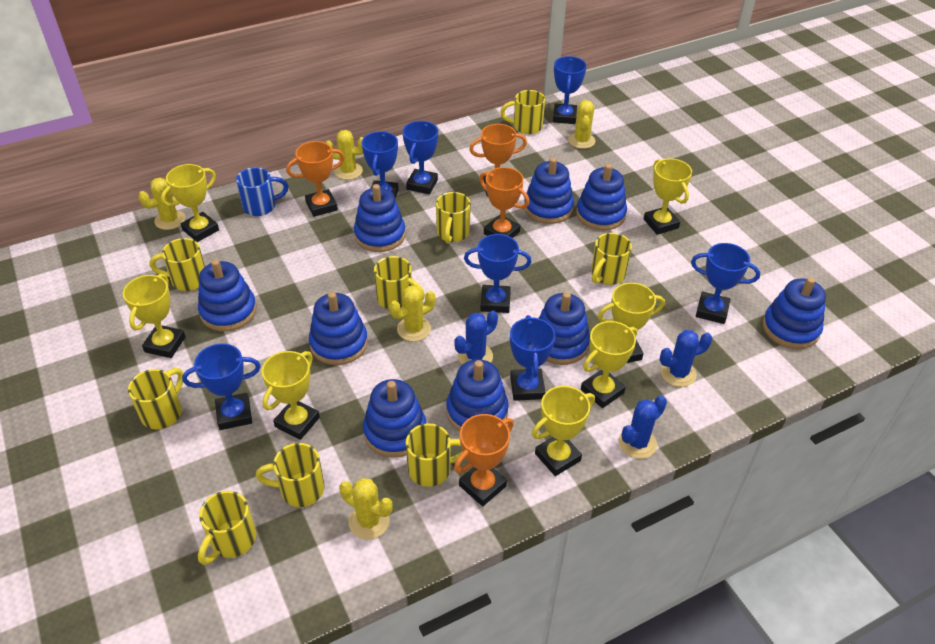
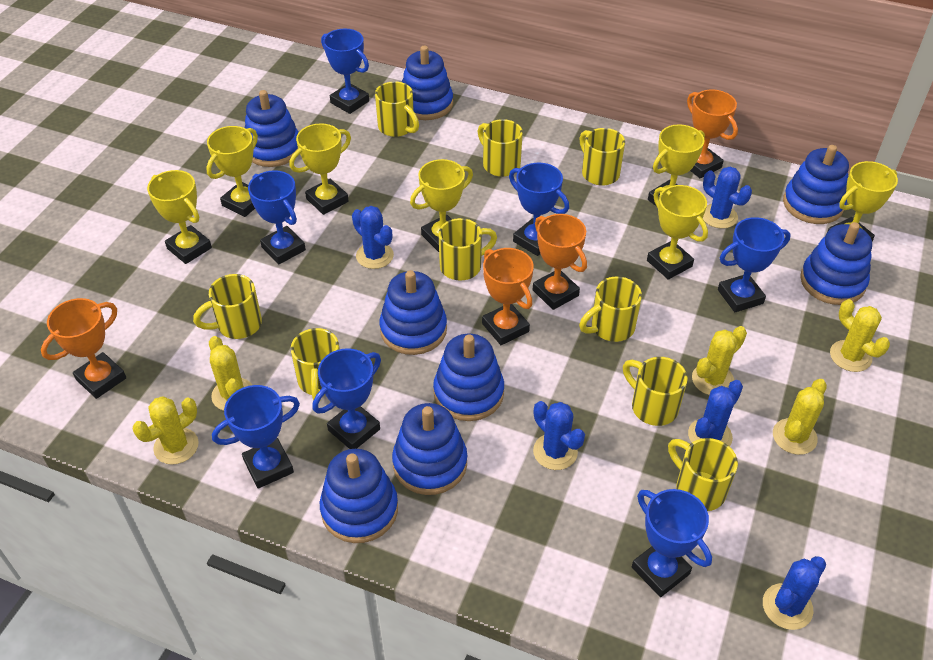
blue cactus: 3 -> 5
blue mug: 1 -> 0
blue stacking toy: 9 -> 8

